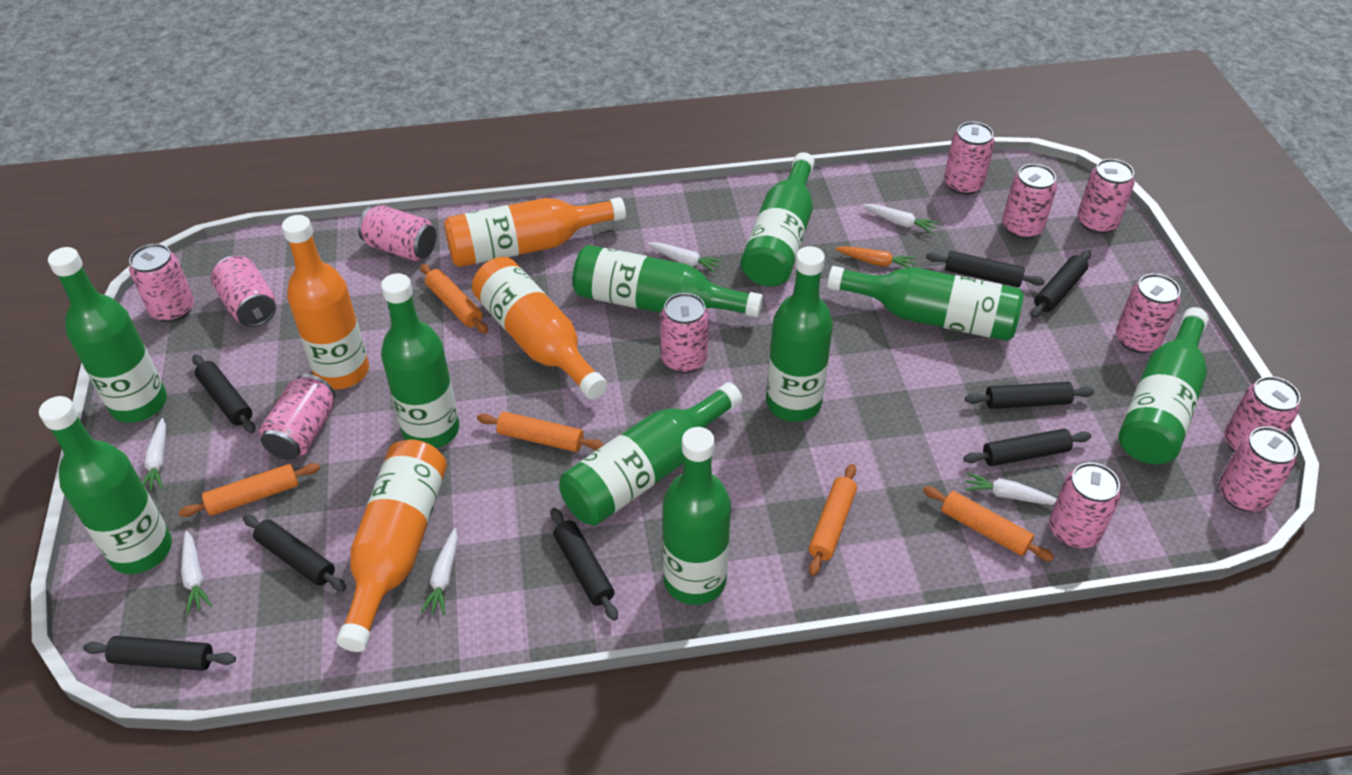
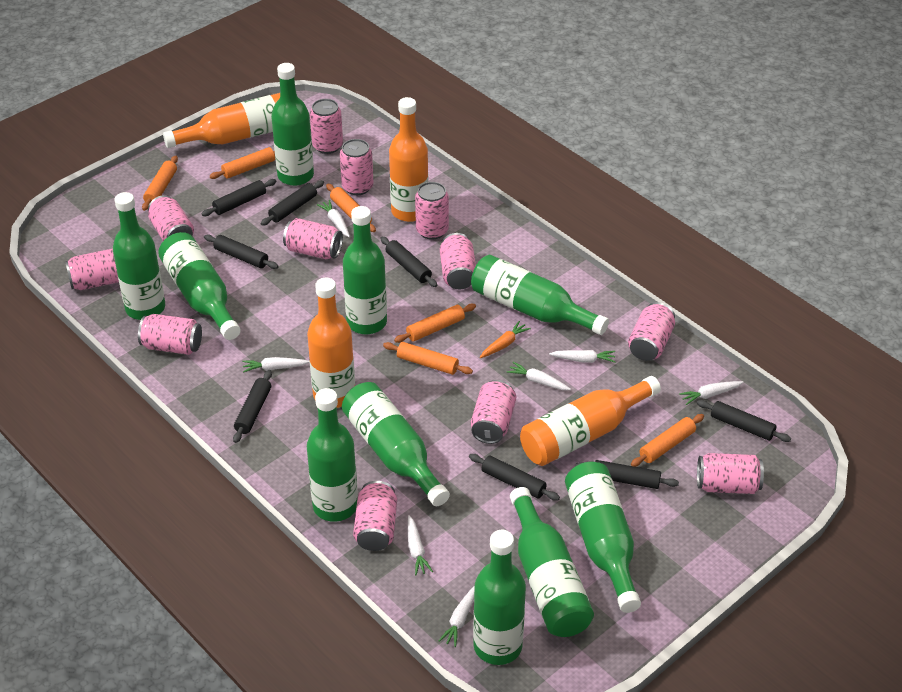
orange rolling pin: 5 -> 6
white carrot: 6 -> 7

